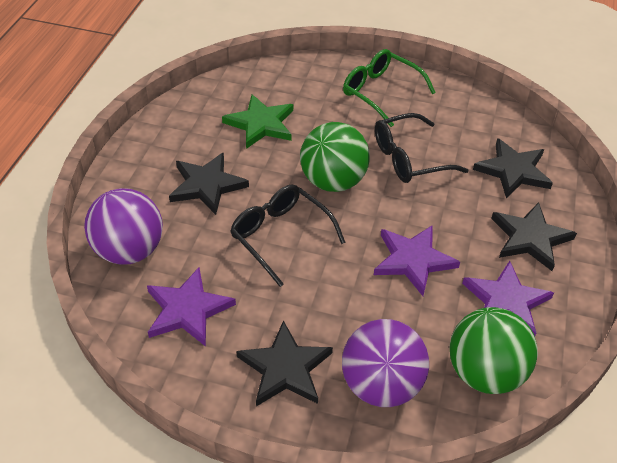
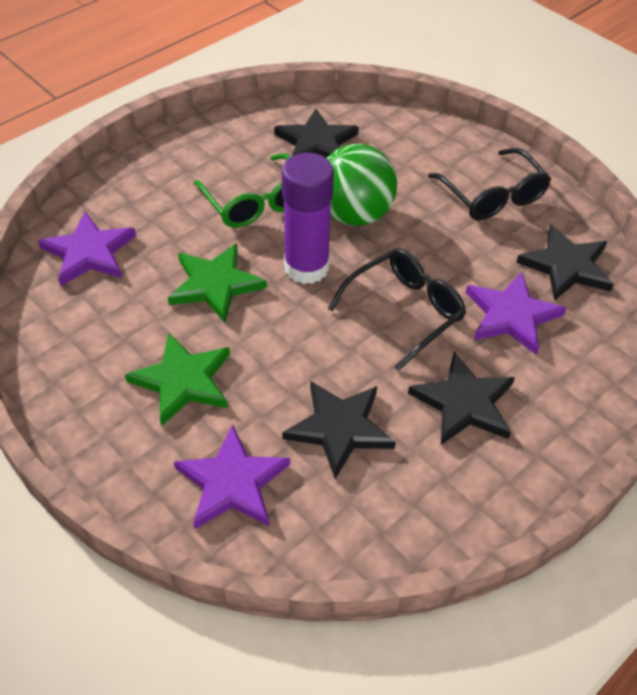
green ball: 2 -> 1
green star: 1 -> 2
purple ball: 2 -> 0
purple glue stick: 0 -> 1

